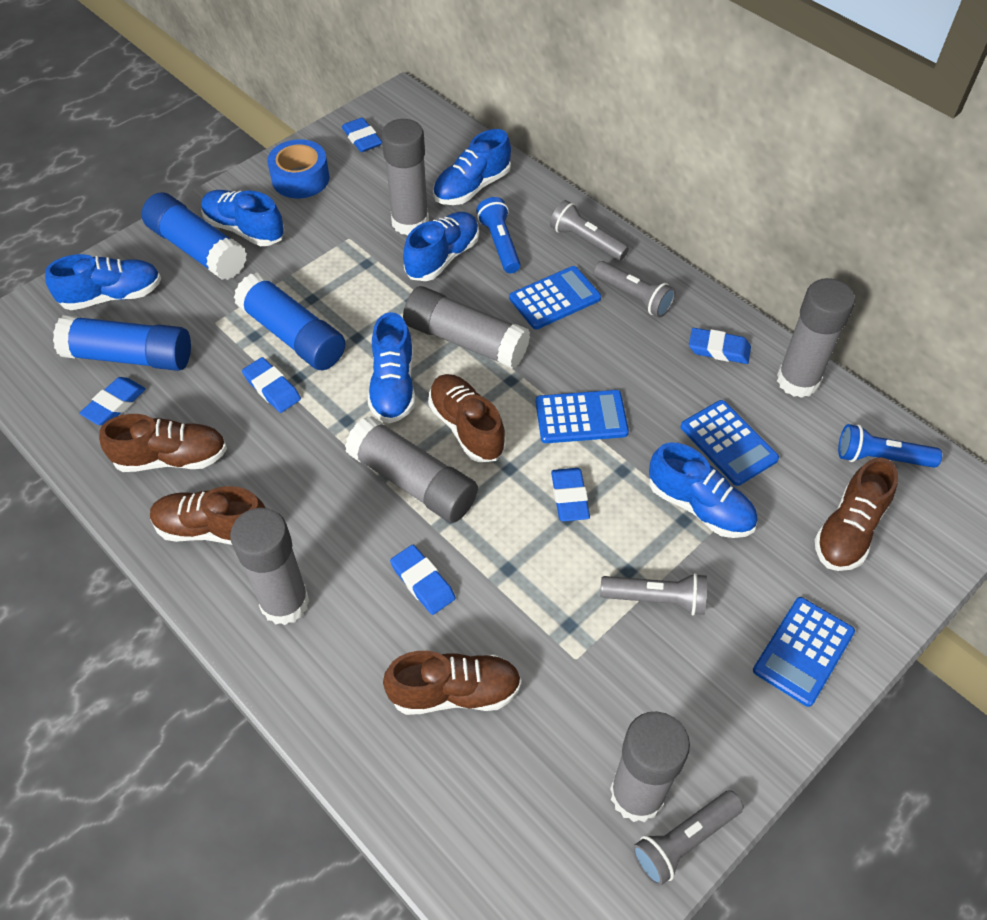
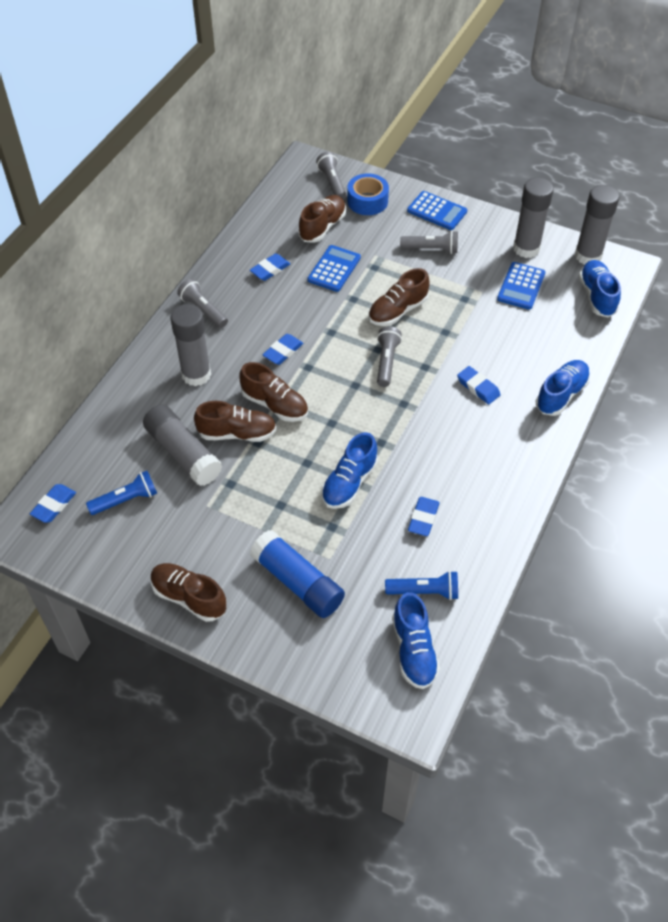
blue calculator: 4 -> 3
blue eraser: 6 -> 5
blue glue stick: 3 -> 1
blue shoe: 6 -> 4
grey glue stick: 6 -> 4

